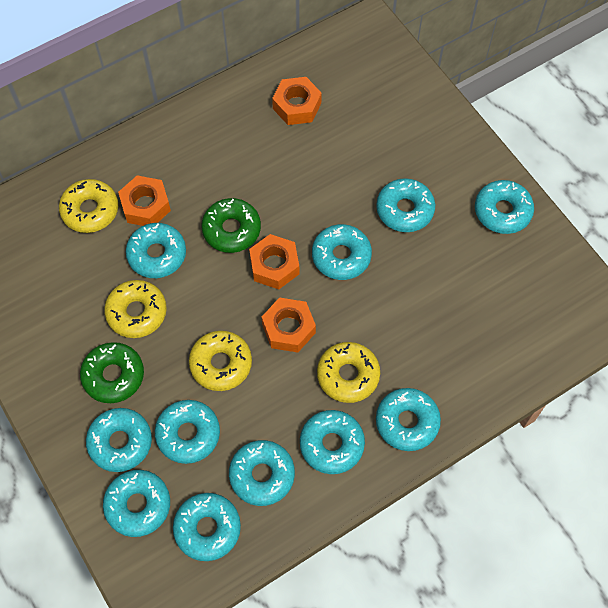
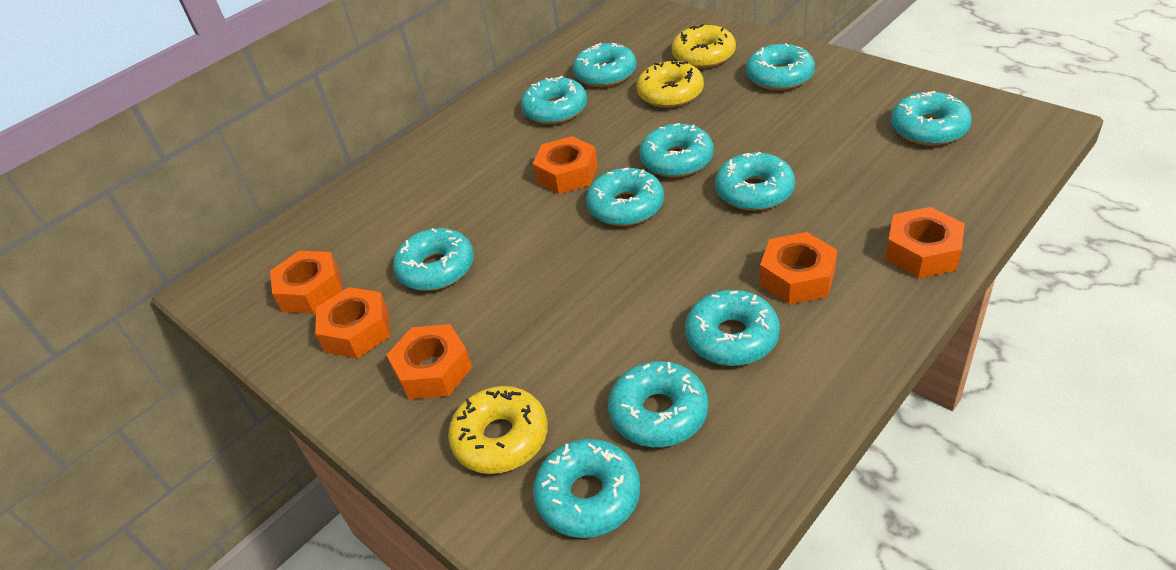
green donut: 2 -> 0
orange nut: 4 -> 6
yellow donut: 4 -> 3

